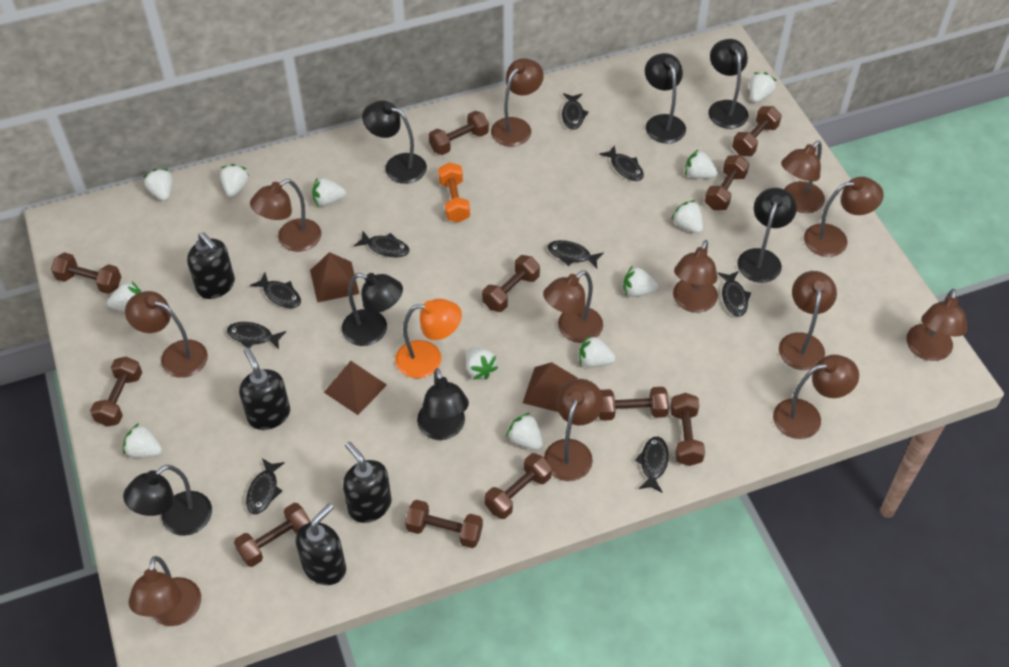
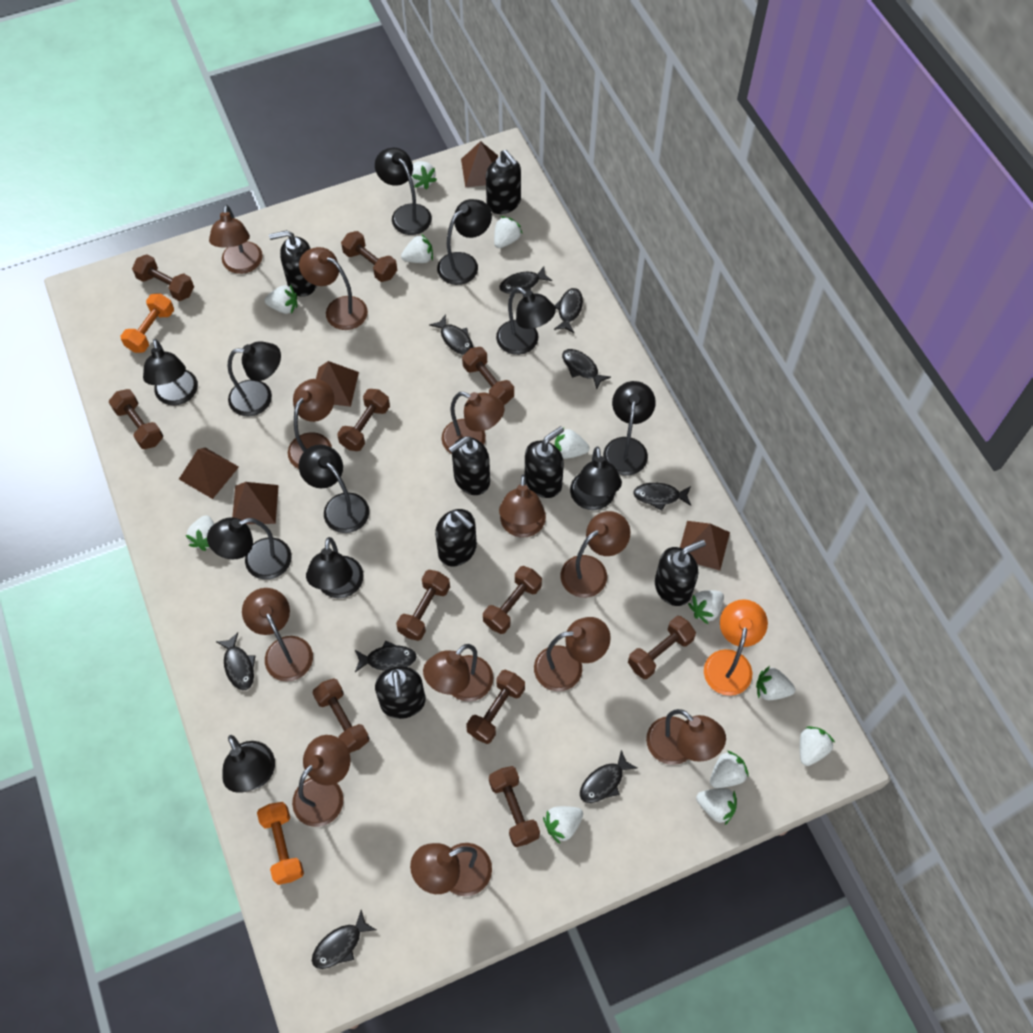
black lamp: 7 -> 11
black soap dispenser: 4 -> 7
brown pyramid: 3 -> 5
orange dumbbell: 1 -> 2

